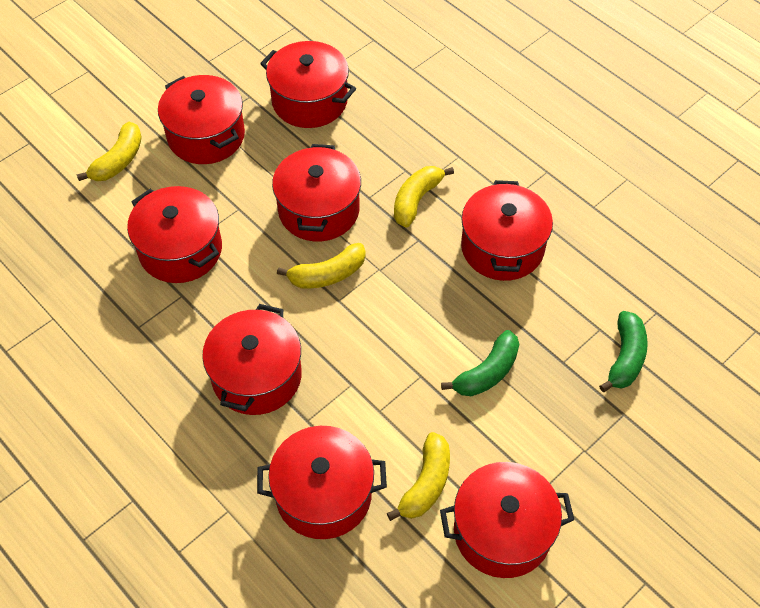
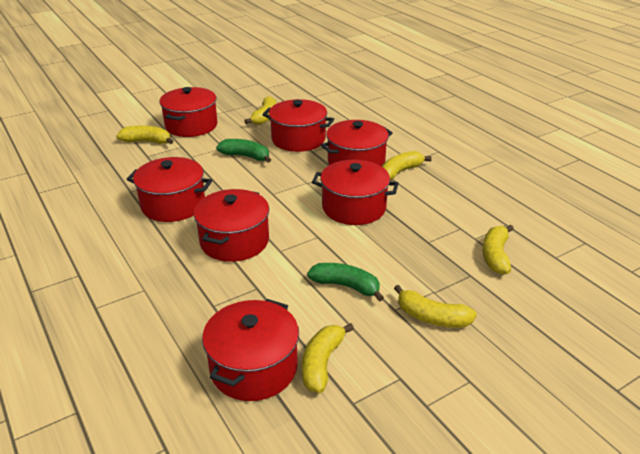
red pot: 8 -> 7
yellow banana: 4 -> 6

